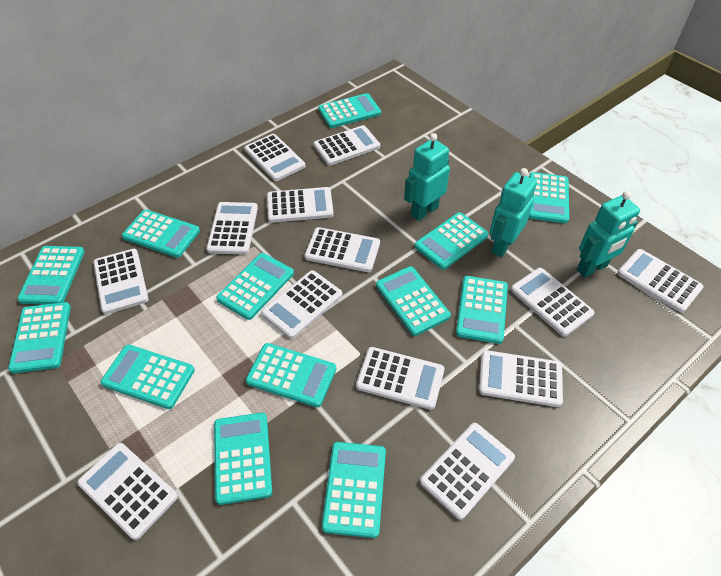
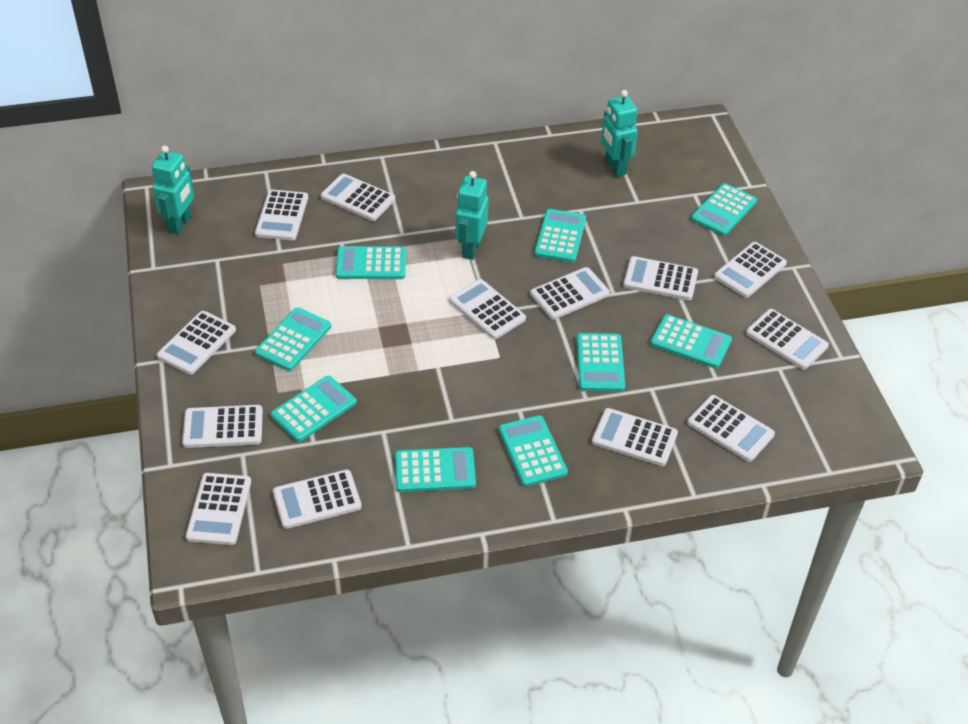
turquoise calculator: 13 -> 9

